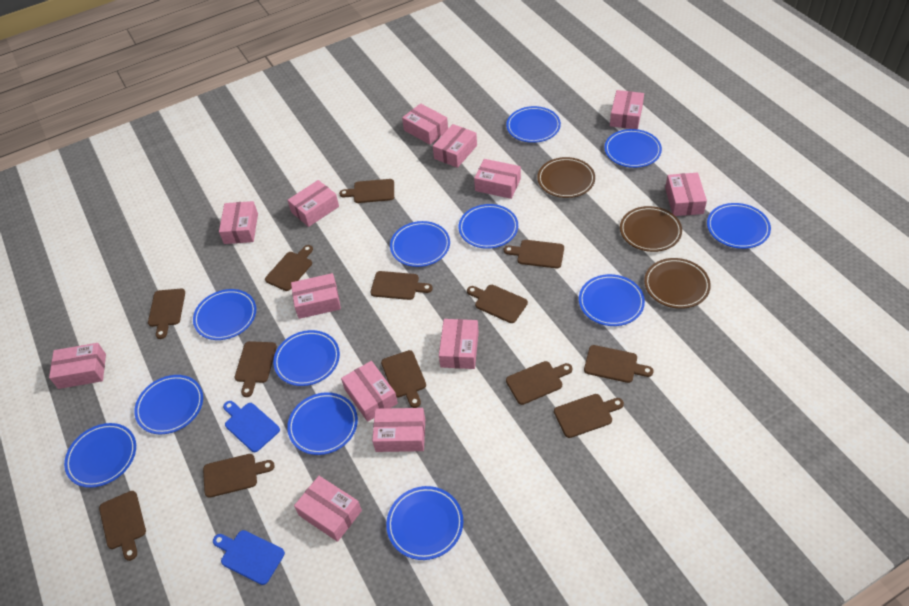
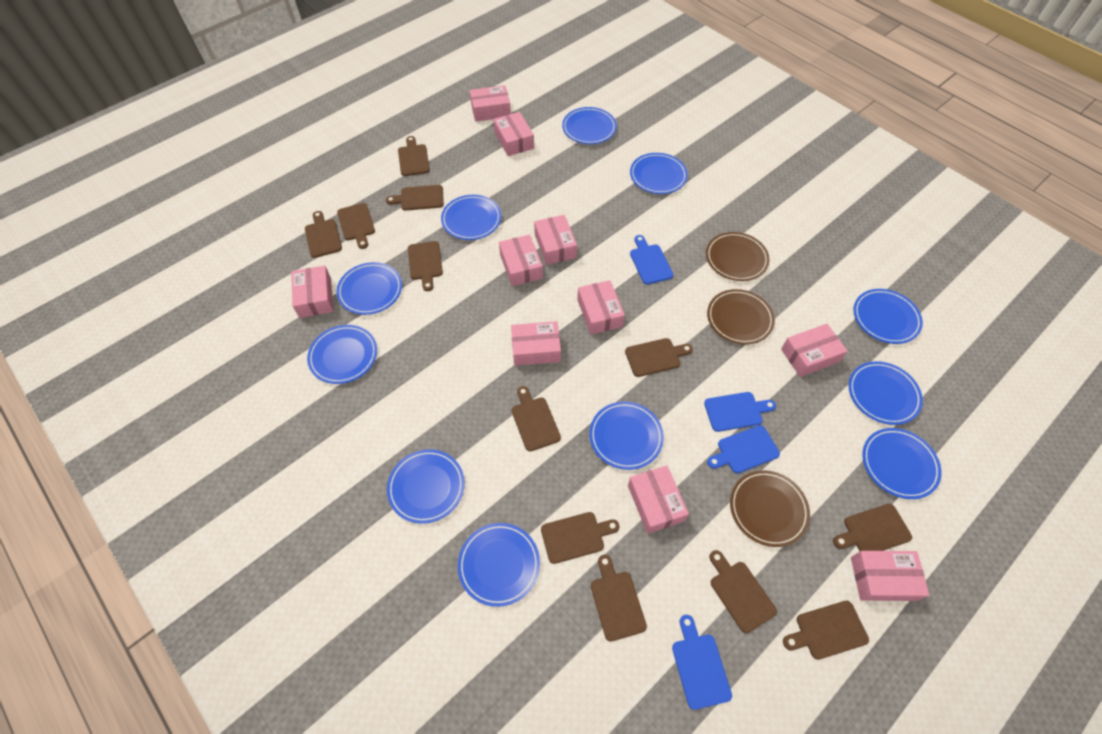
blue cutting board: 2 -> 4
blue plate: 12 -> 11
brown cutting board: 13 -> 12
pink box: 13 -> 10

